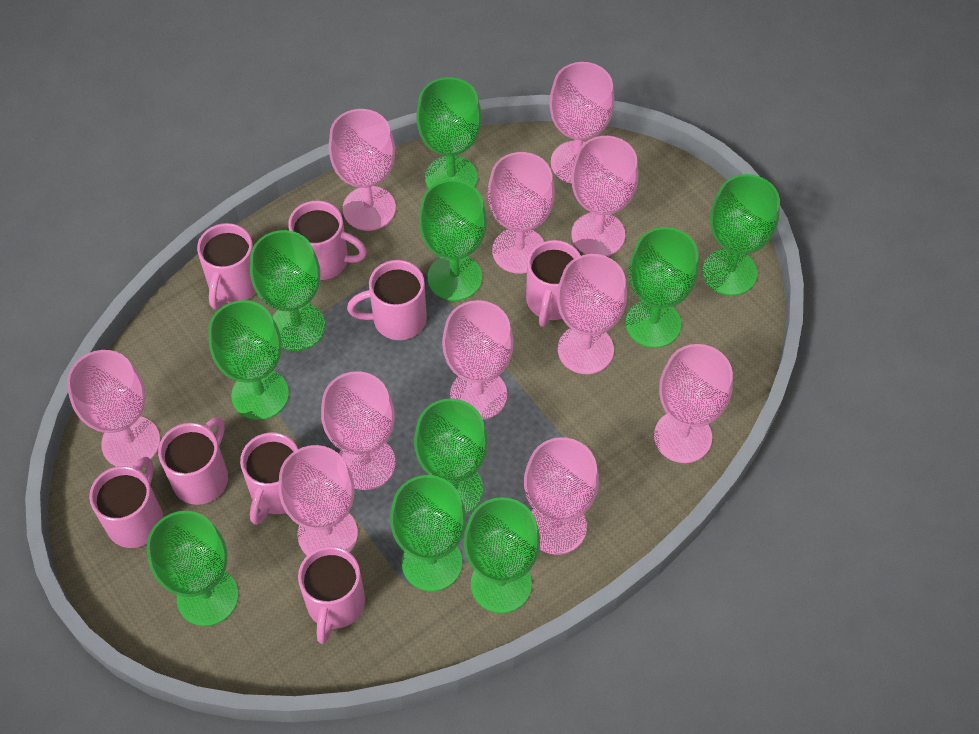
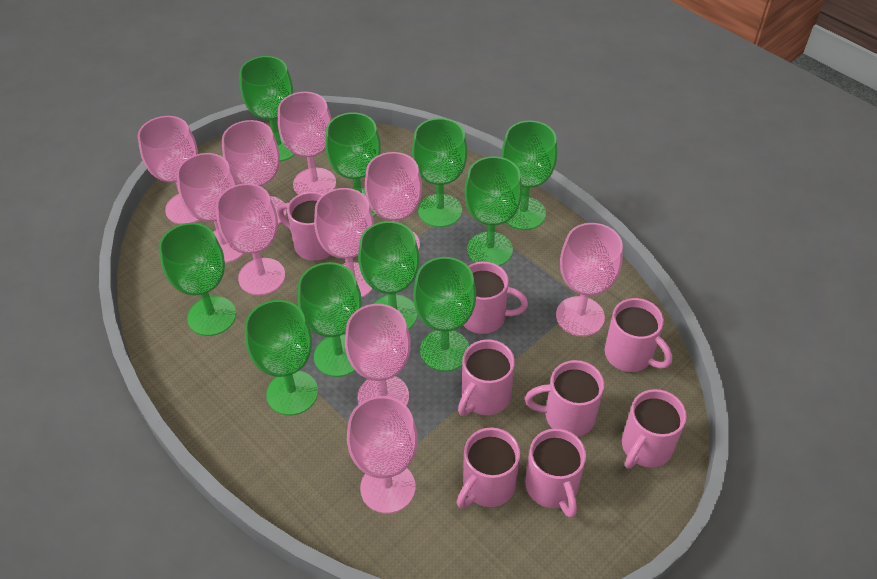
pink goblet: 11 -> 10

